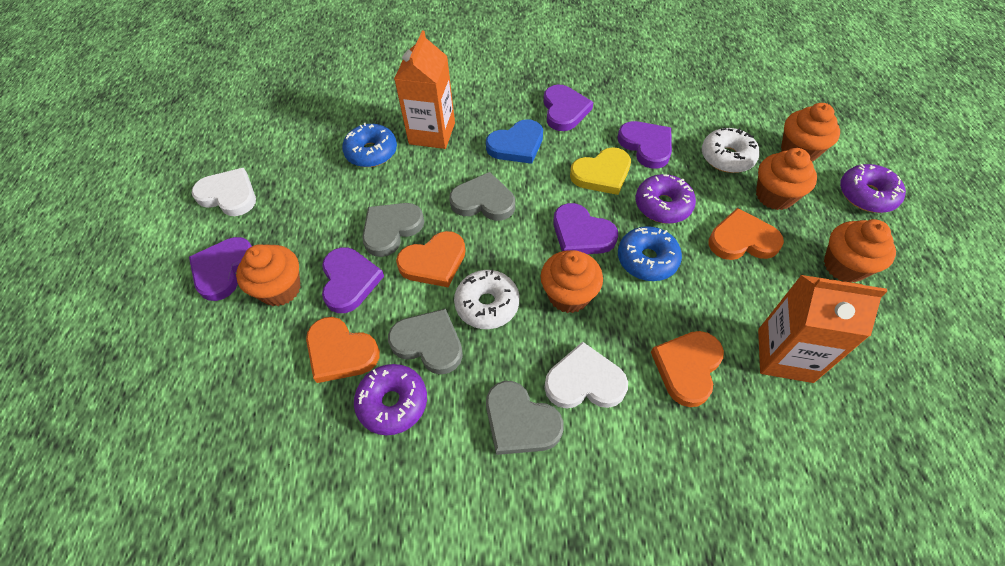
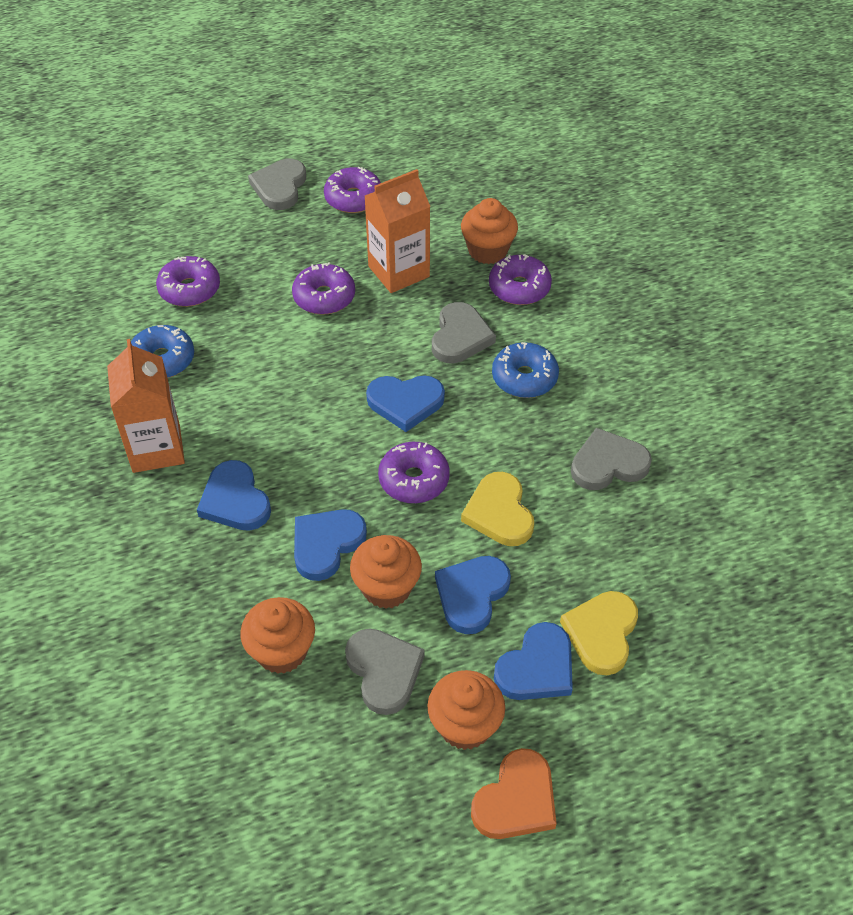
blue heart: 1 -> 5
orange cupcake: 5 -> 4
orange heart: 4 -> 1
purple donut: 3 -> 5
purple heart: 5 -> 0
white donut: 2 -> 0
white heart: 2 -> 0
yellow heart: 1 -> 2

